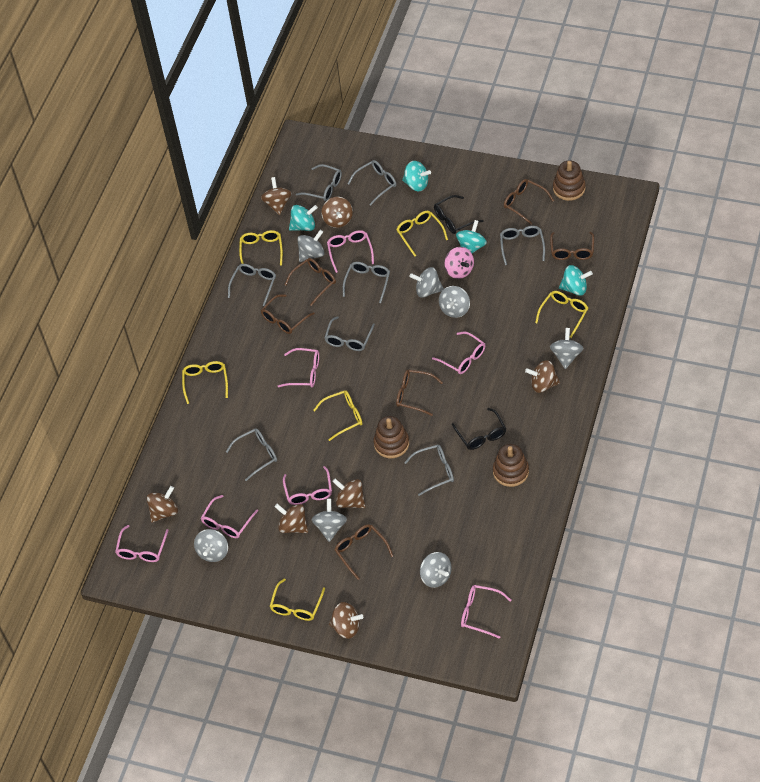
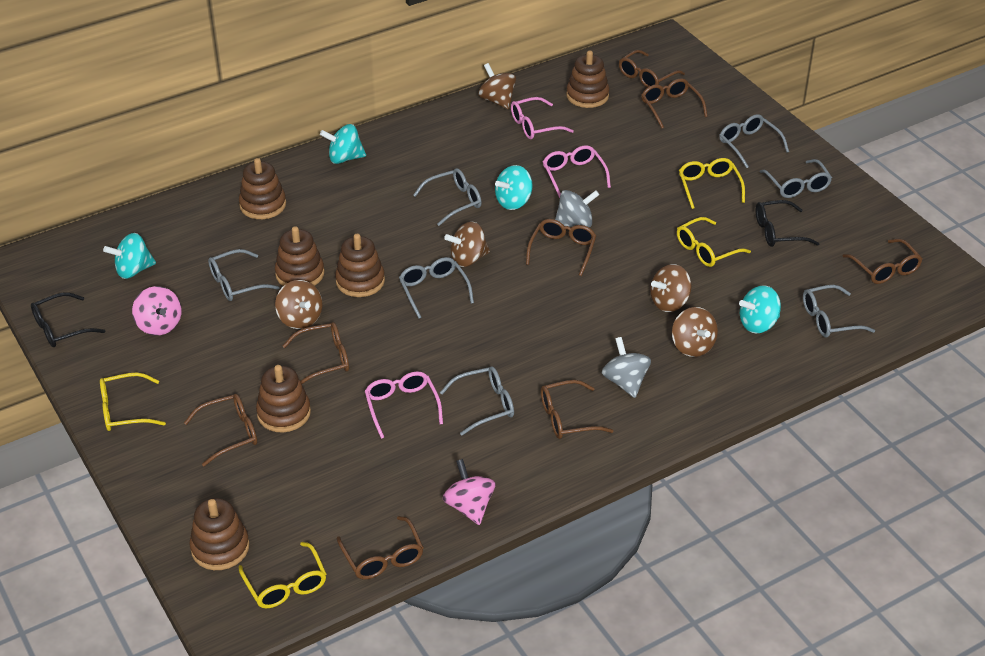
brown glasses: 6 -> 8
brown spinning top: 7 -> 5
brown stacking toy: 3 -> 6
grey glasses: 8 -> 7
grey spinning top: 7 -> 2
pink glasses: 7 -> 3
pink spinning top: 1 -> 2
yellow glasses: 6 -> 4

